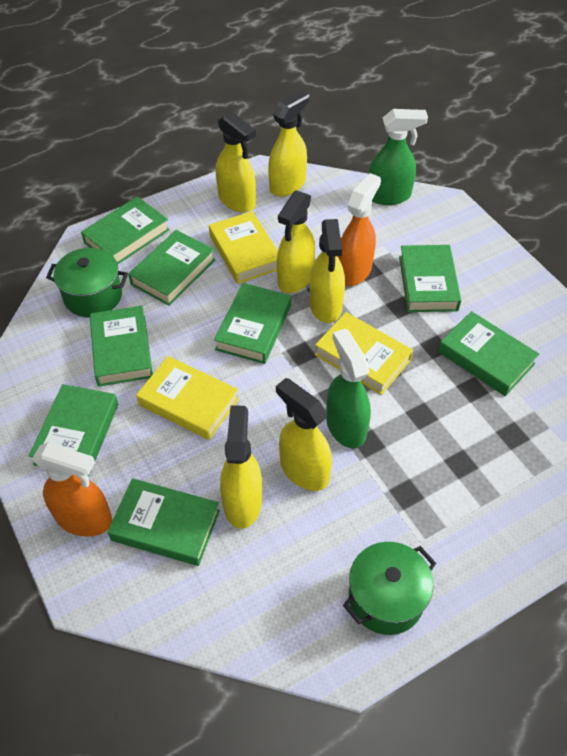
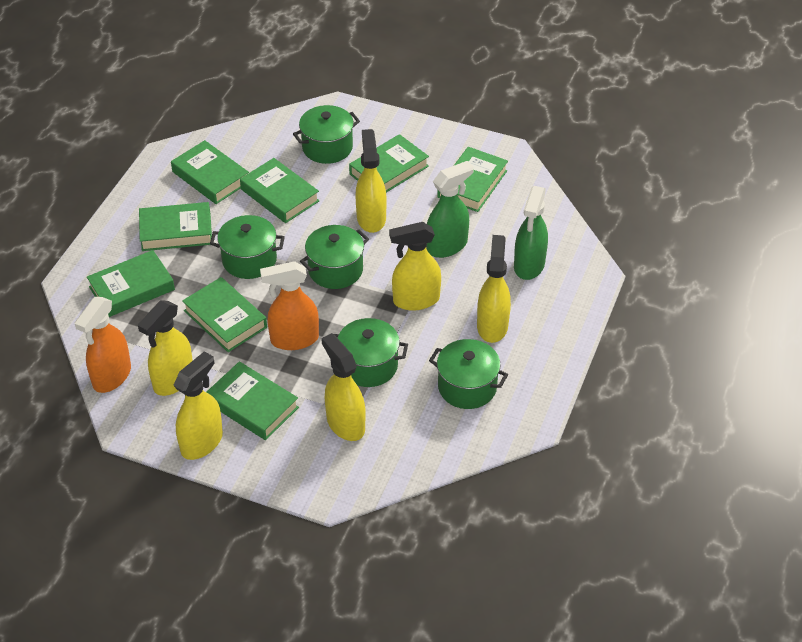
green pot: 2 -> 5
yellow book: 3 -> 0

